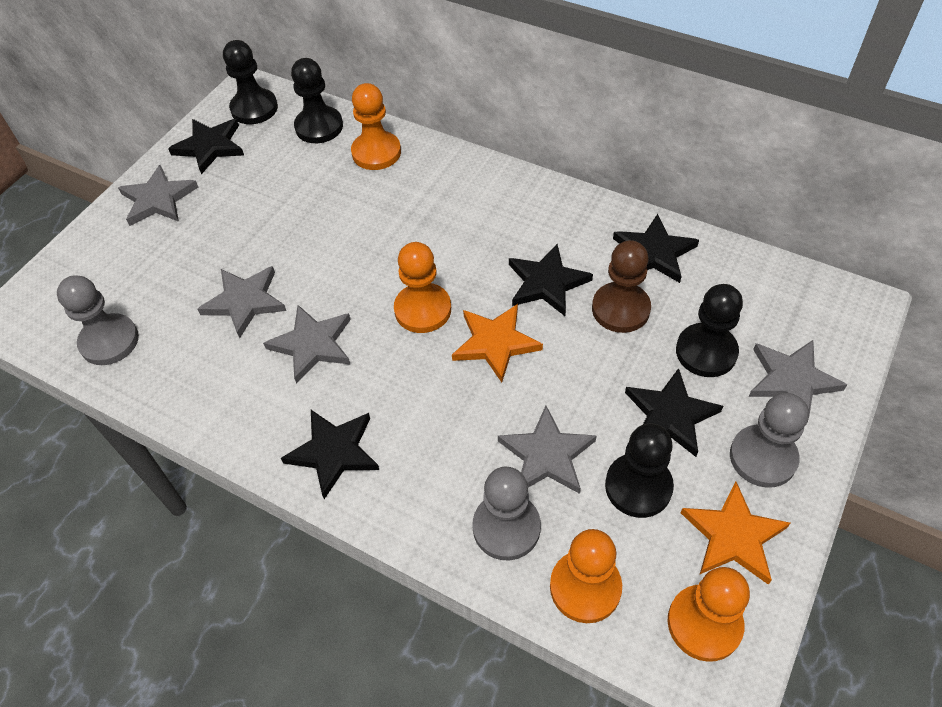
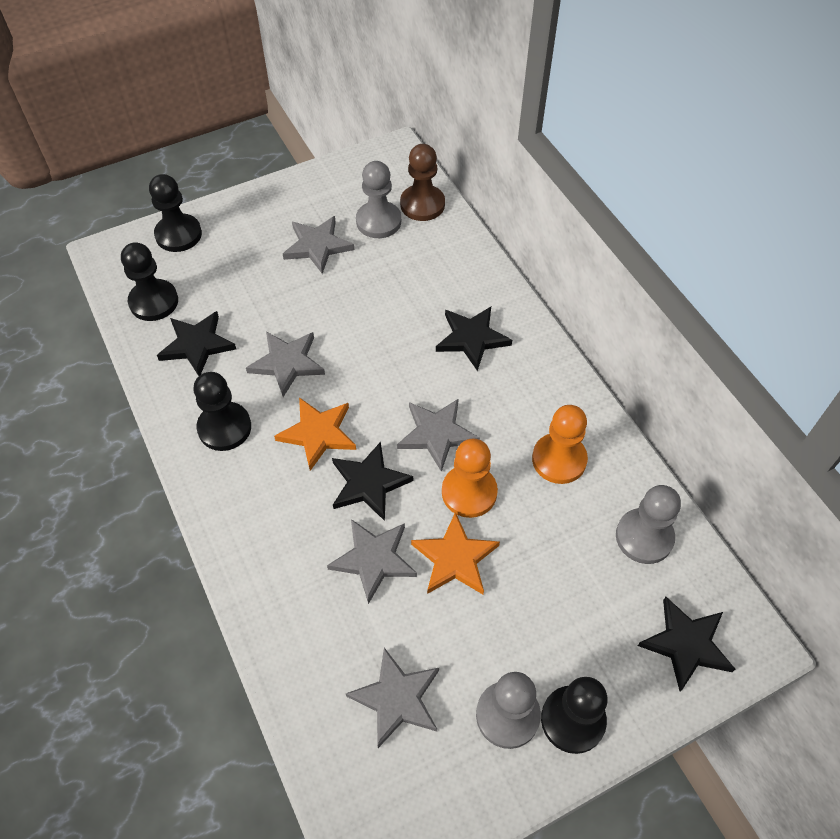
black star: 5 -> 4
orange pawn: 4 -> 2

